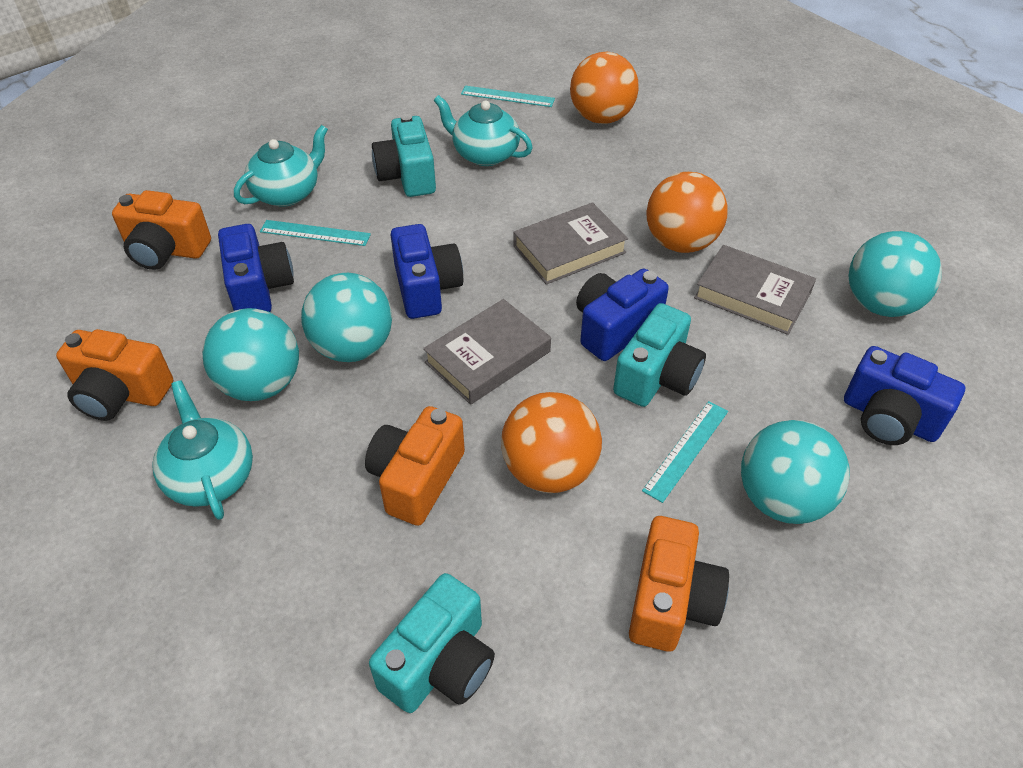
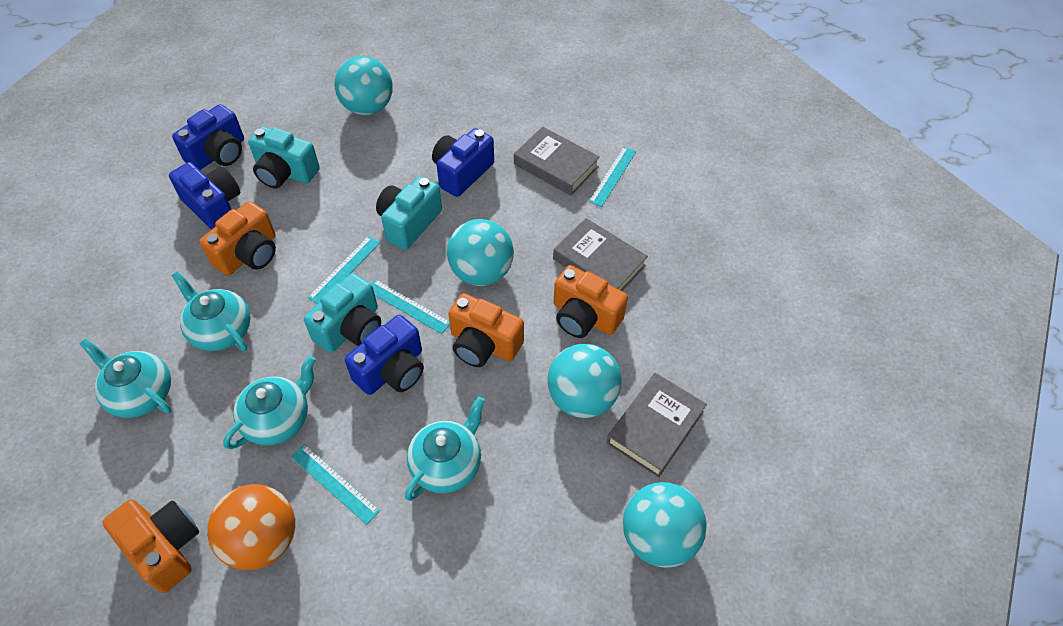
orange ball: 3 -> 1
turquoise ruler: 3 -> 4
turquoise teapot: 3 -> 4

